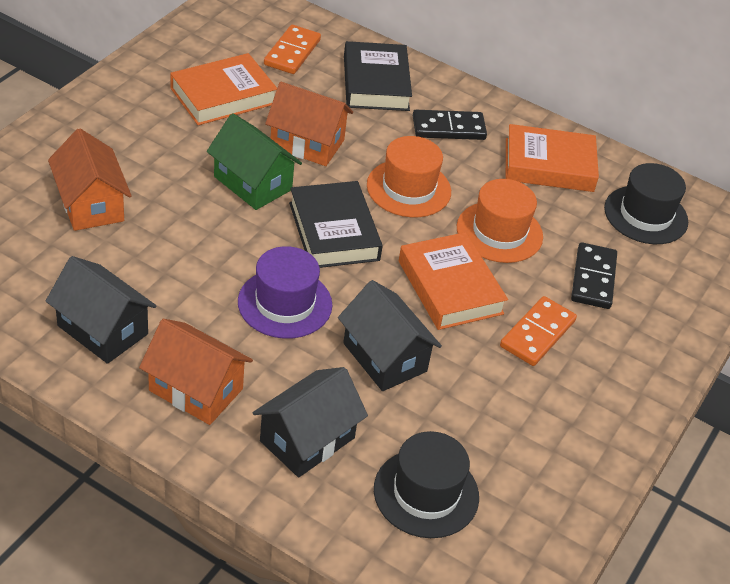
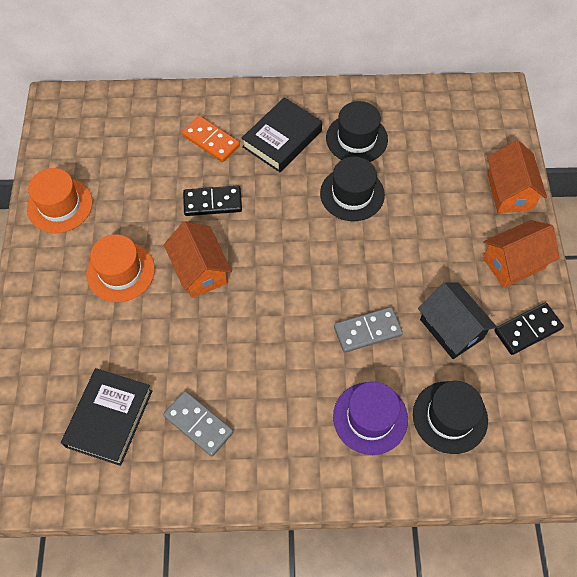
black hat: 2 -> 3
black house: 3 -> 1
green house: 1 -> 0
grey domino: 0 -> 2
orange book: 3 -> 0
orange domino: 2 -> 1

